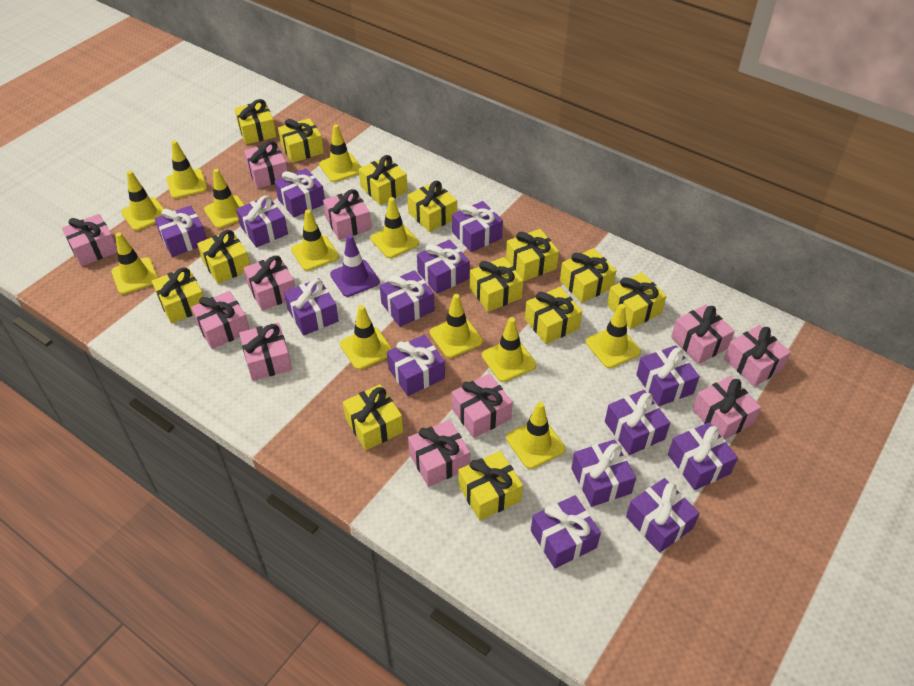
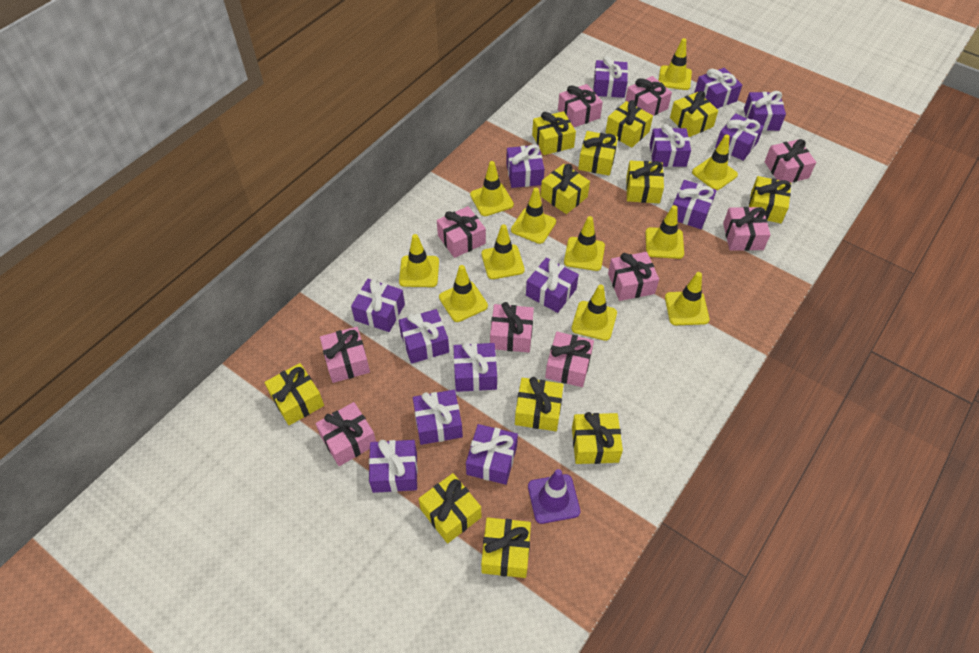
pink gift: 11 -> 10
yellow gift: 13 -> 12
yellow traffic cone: 12 -> 11

